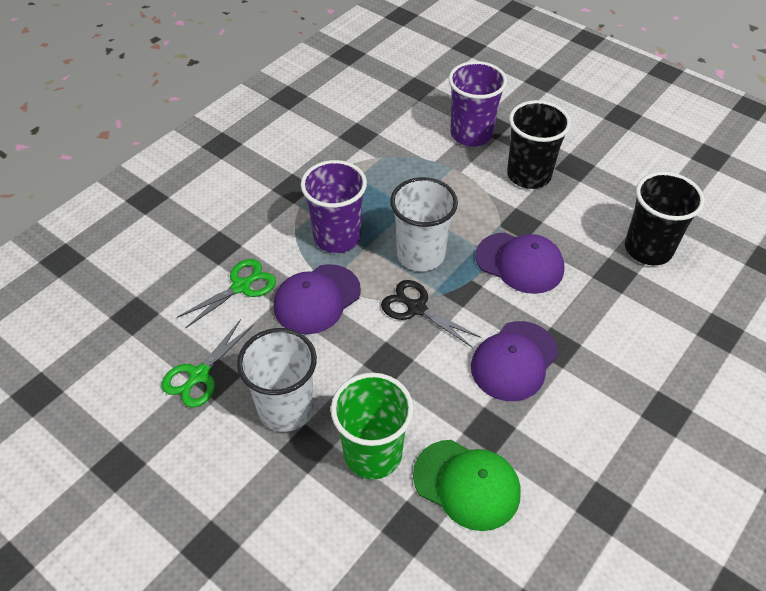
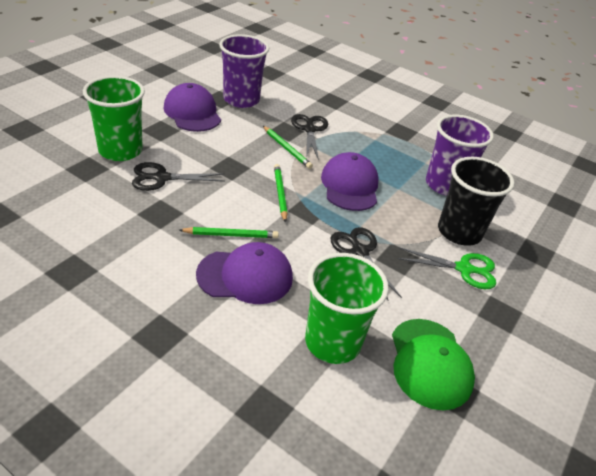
black cup: 2 -> 1
black scissors: 1 -> 3
green cup: 1 -> 2
green pencil: 0 -> 3
green scissors: 2 -> 1
white cup: 2 -> 0

